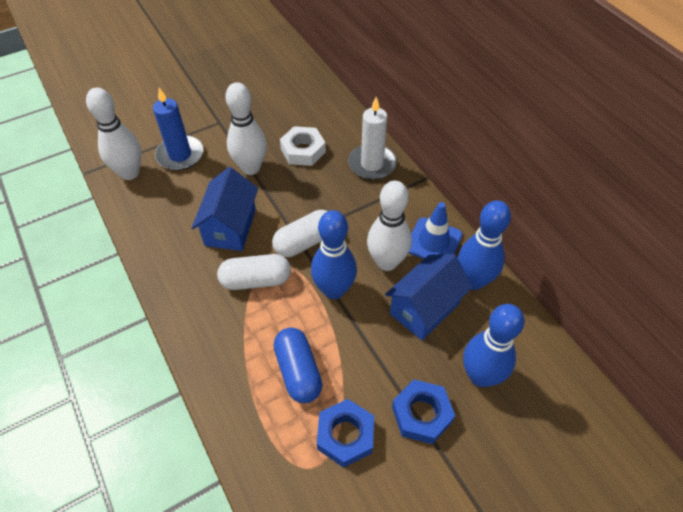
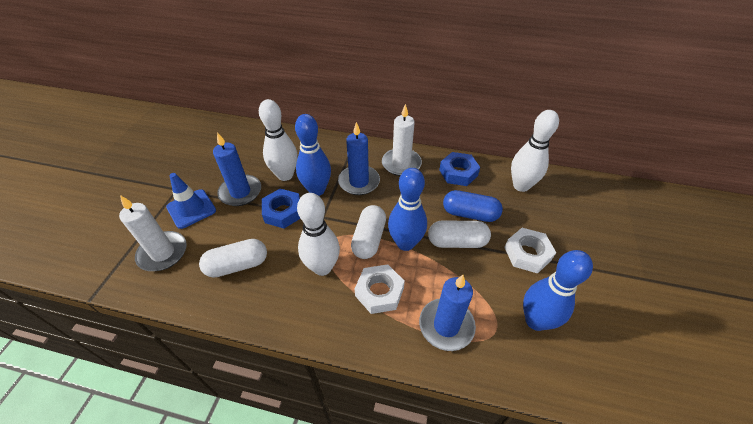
blue candle: 1 -> 3
blue house: 2 -> 0
white candle: 1 -> 2
white capsule: 2 -> 3
white nut: 1 -> 2

